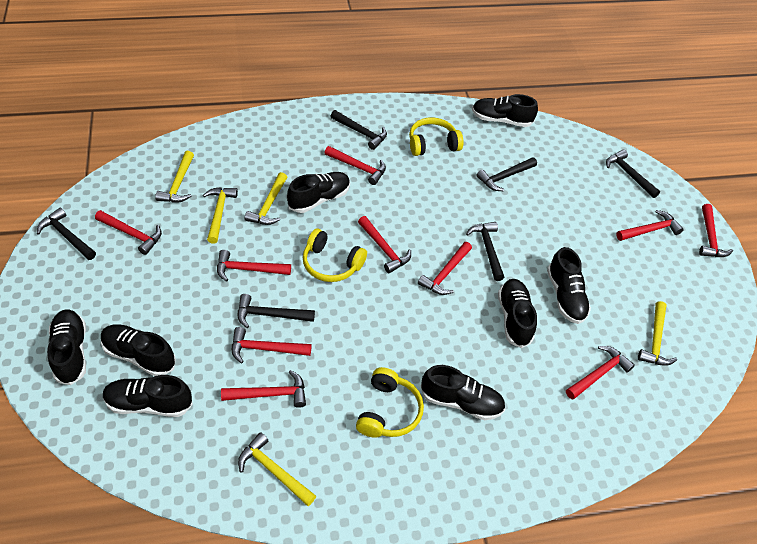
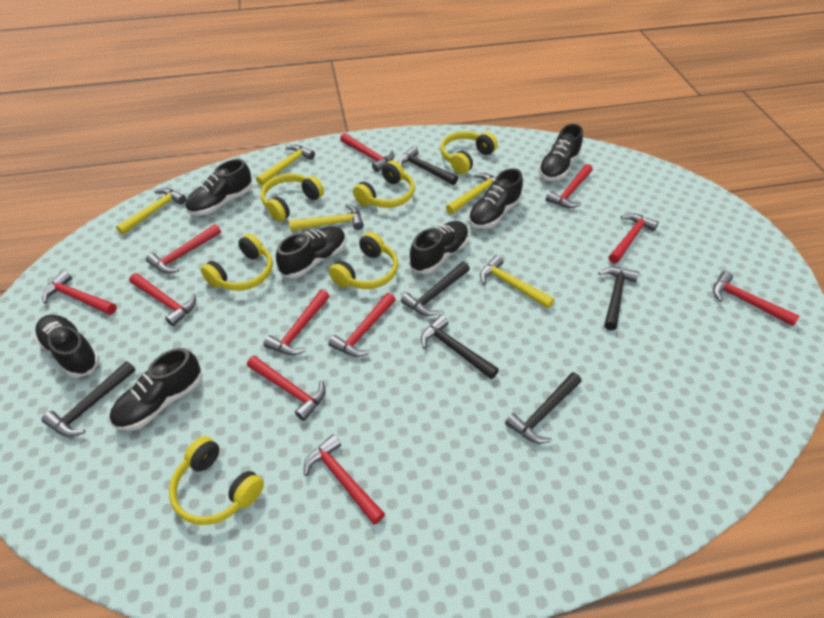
black shoe: 8 -> 7
red hammer: 10 -> 11
yellow headphones: 3 -> 6

